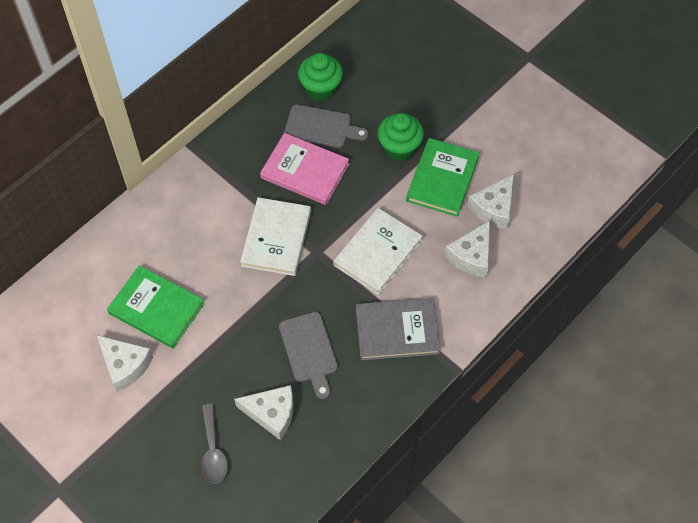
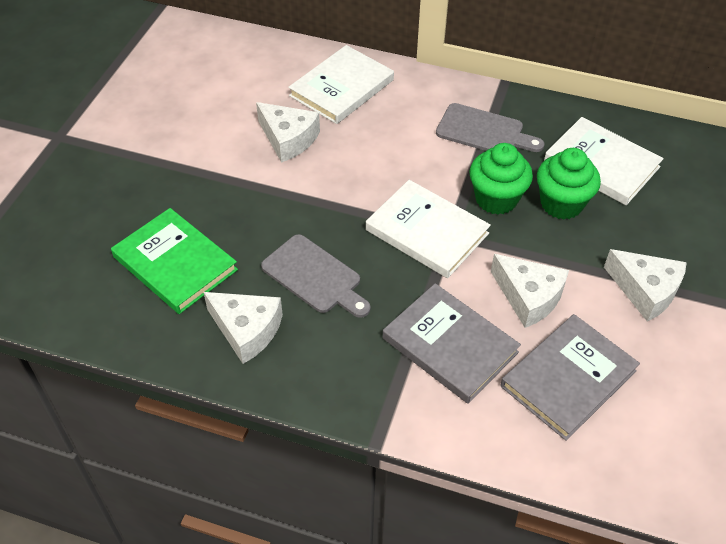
green book: 2 -> 1
grey book: 1 -> 2
grey spoon: 1 -> 0
pink book: 1 -> 0
white book: 2 -> 3

